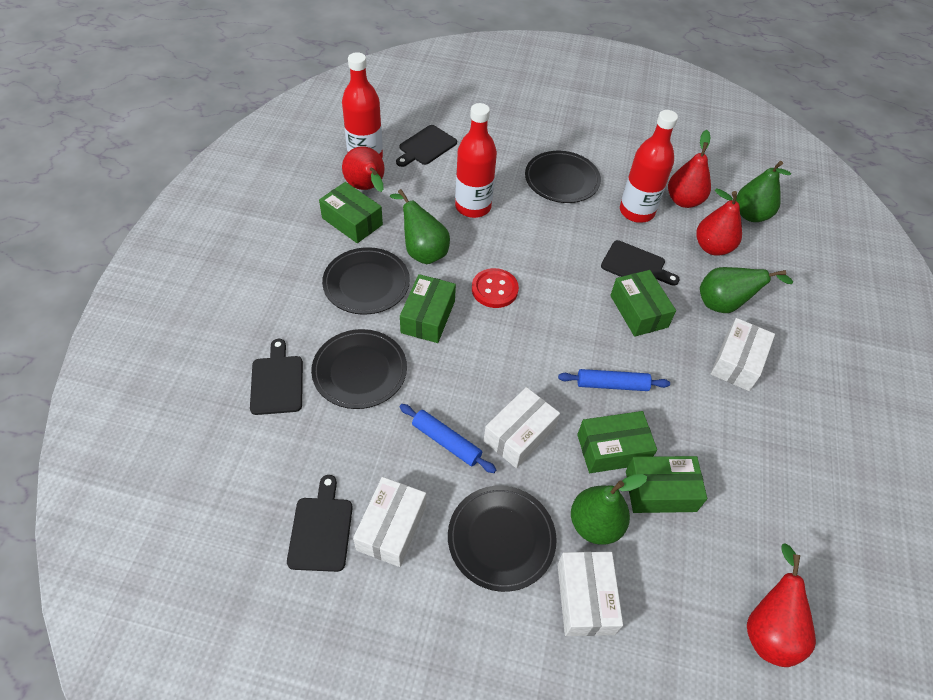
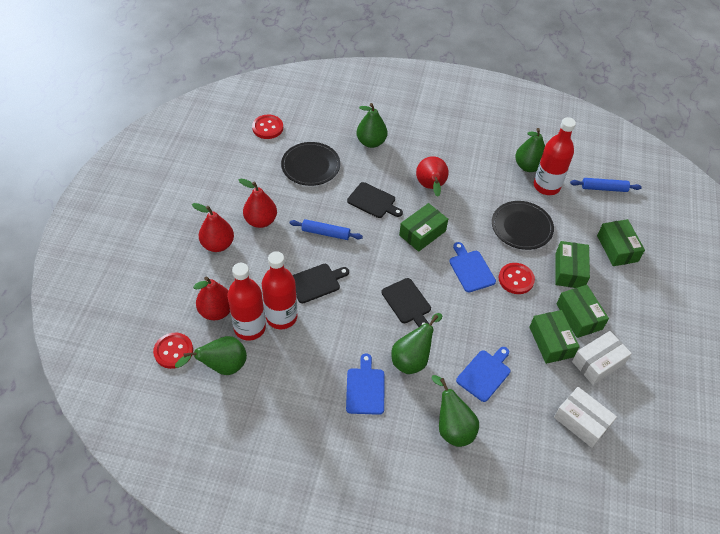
black cutting board: 4 -> 3
black plate: 4 -> 2
blue cutting board: 0 -> 3
green pear: 4 -> 5
red button: 1 -> 3
white box: 4 -> 2

